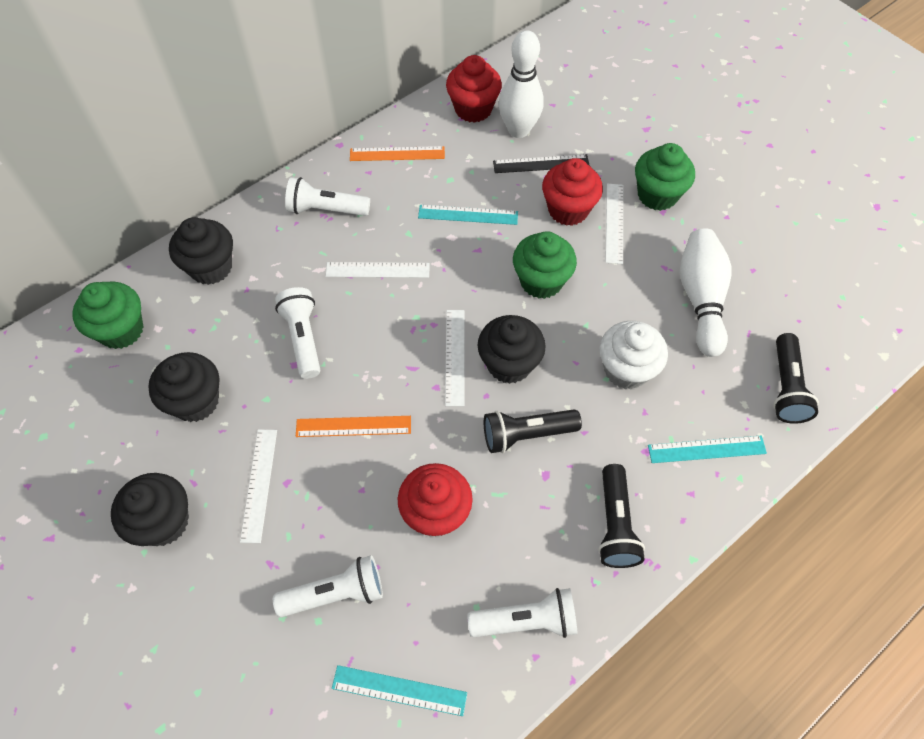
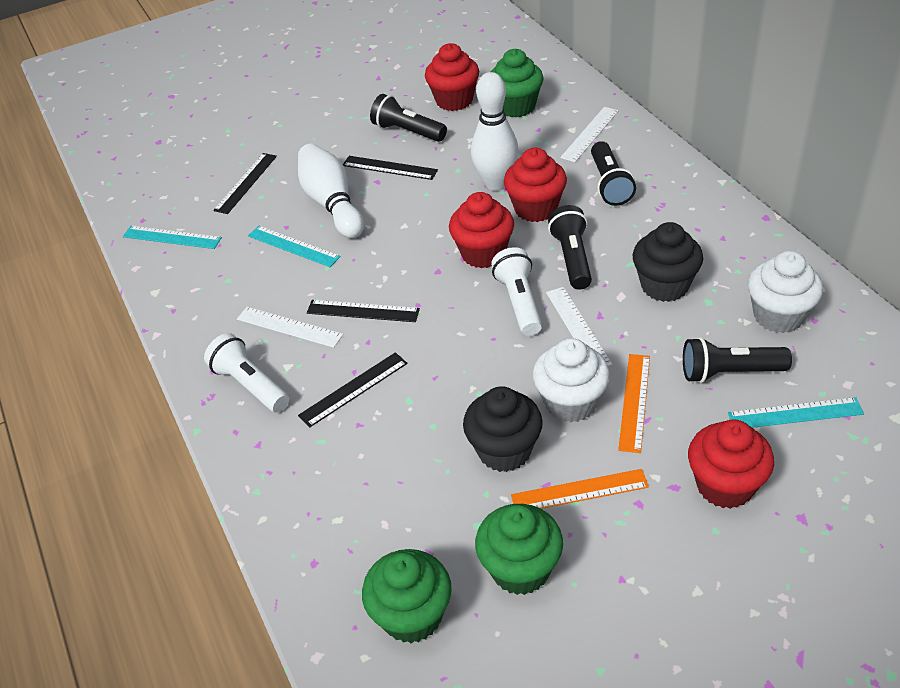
black cupcake: 4 -> 2
black flashlight: 3 -> 4
black ruler: 1 -> 4
red cupcake: 3 -> 4
white cupcake: 1 -> 2
white flashlight: 4 -> 2
white ruler: 4 -> 3

